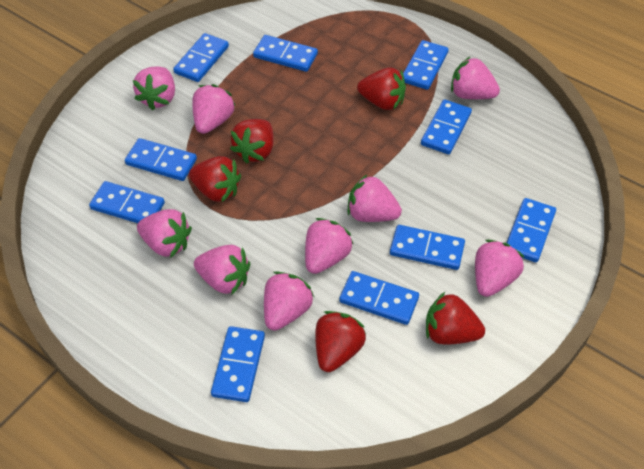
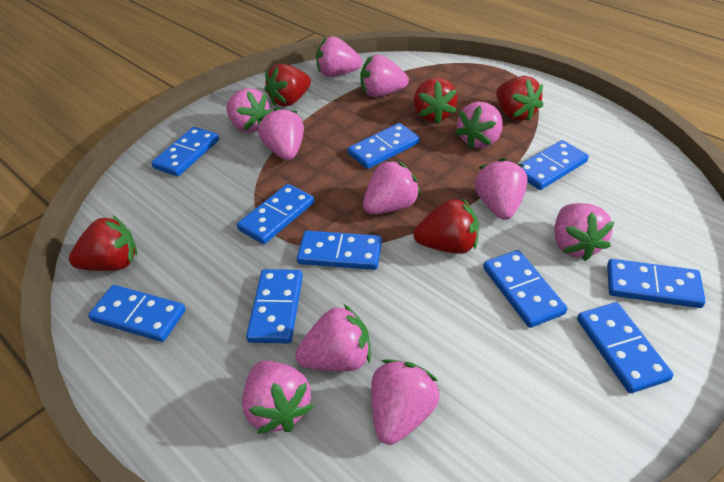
pink strawberry: 9 -> 11

